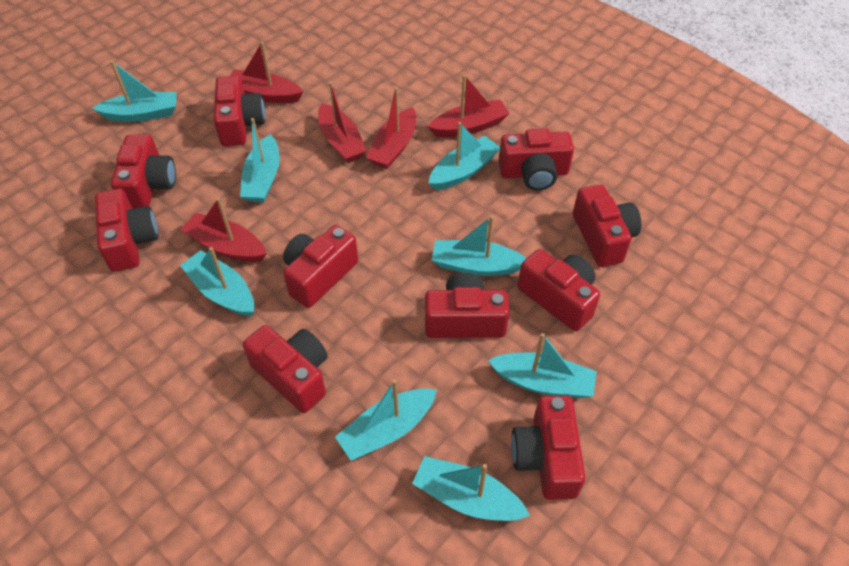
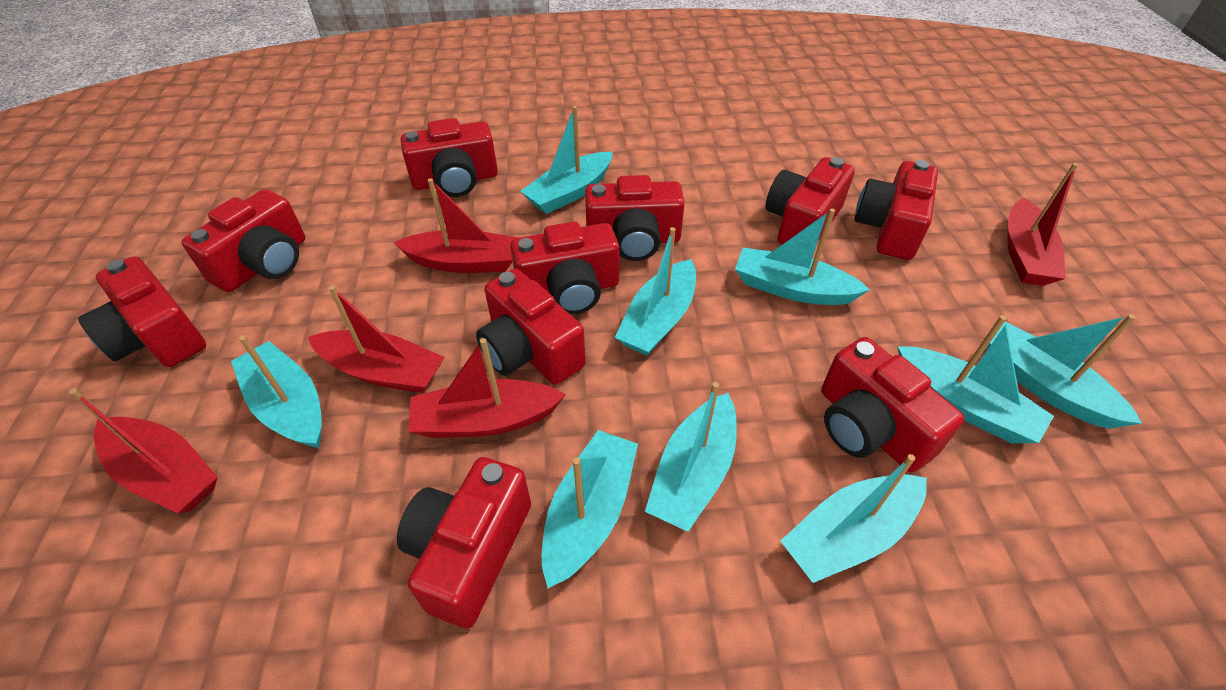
turquoise boat: 8 -> 9

